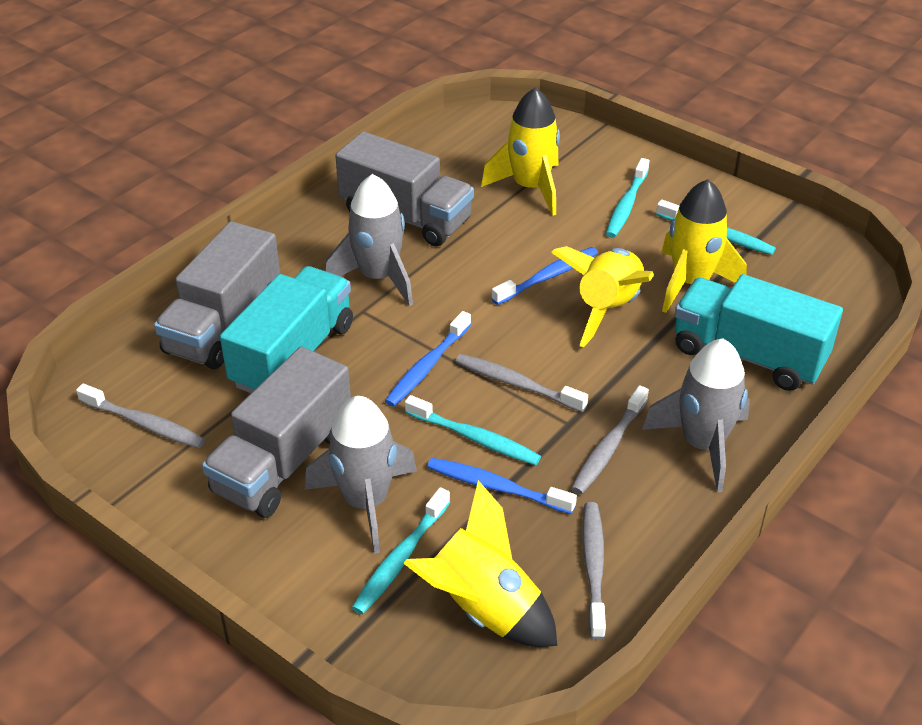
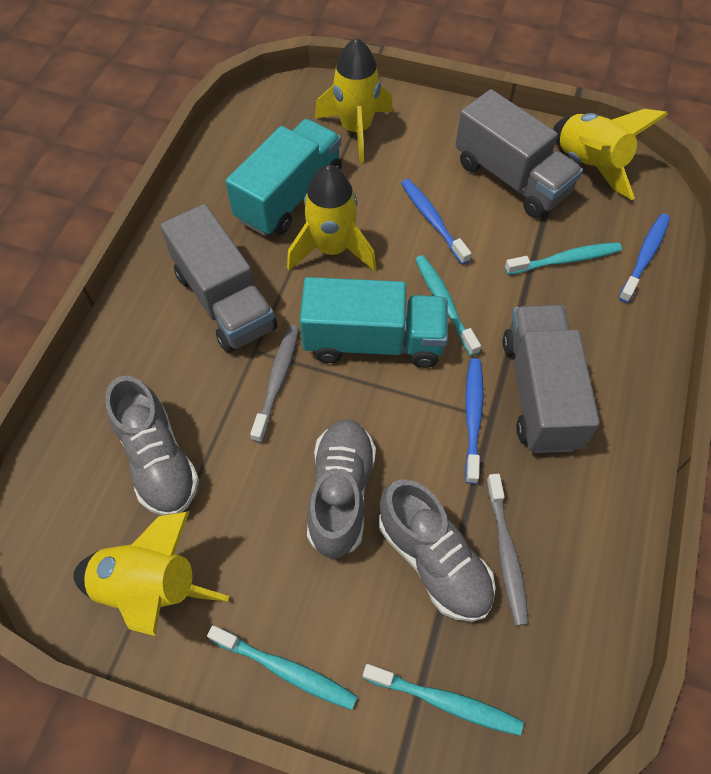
grey rocket: 3 -> 0
grey shoe: 0 -> 3
grey toothbrush: 4 -> 2

